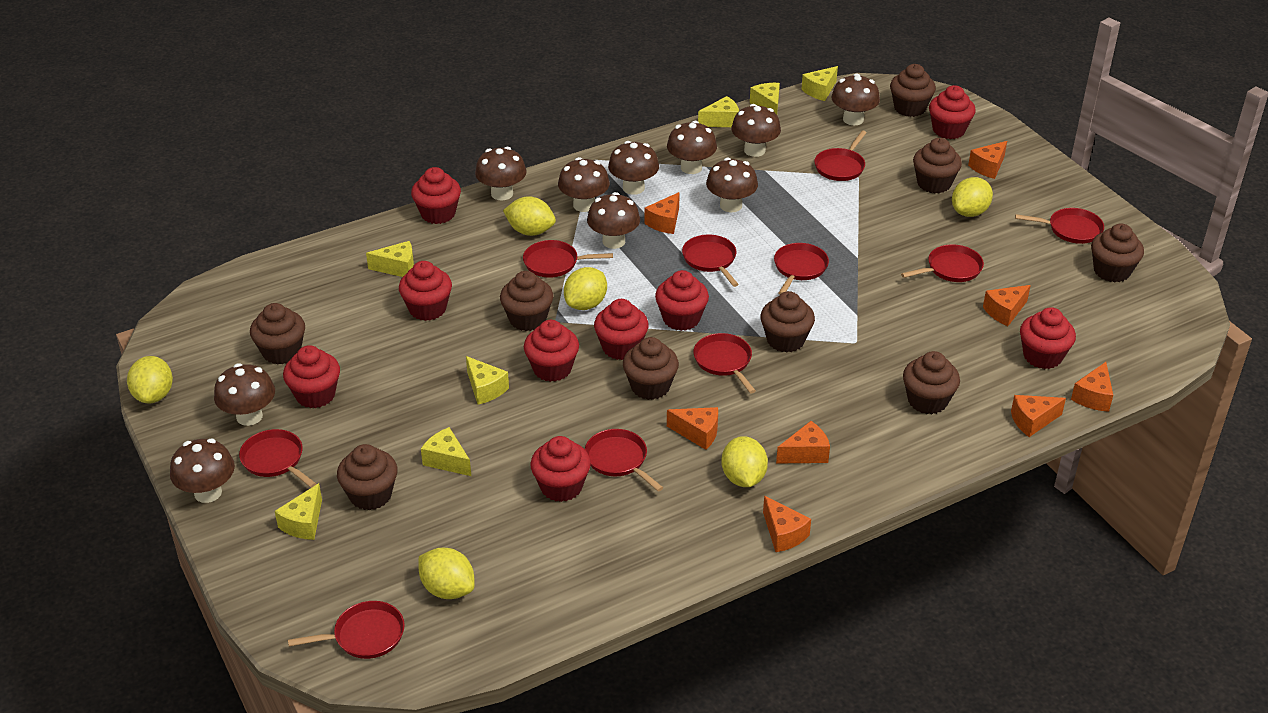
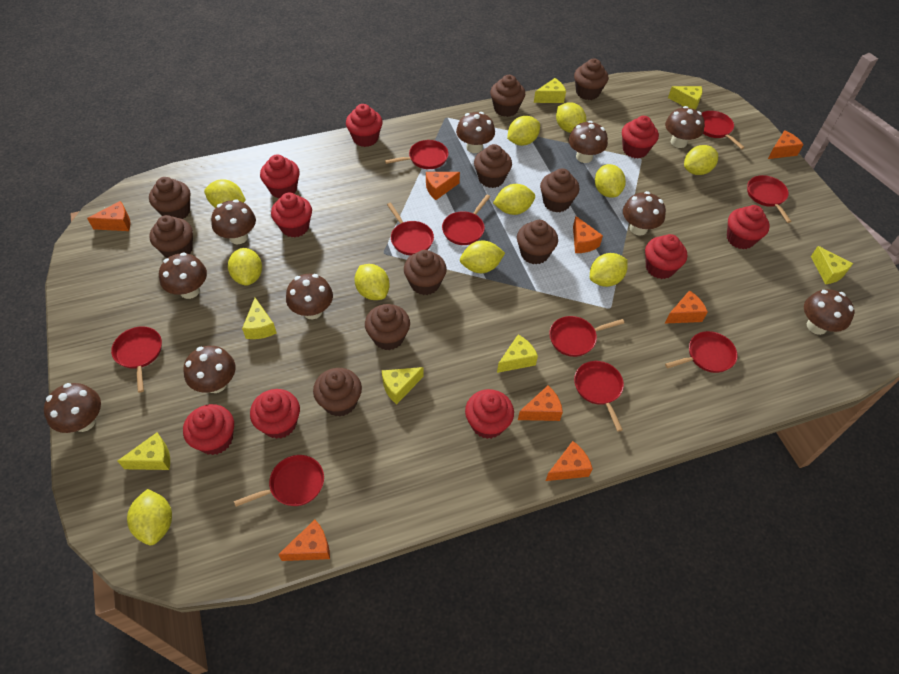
brown cupcake: 9 -> 10
yellow lemon: 6 -> 11

